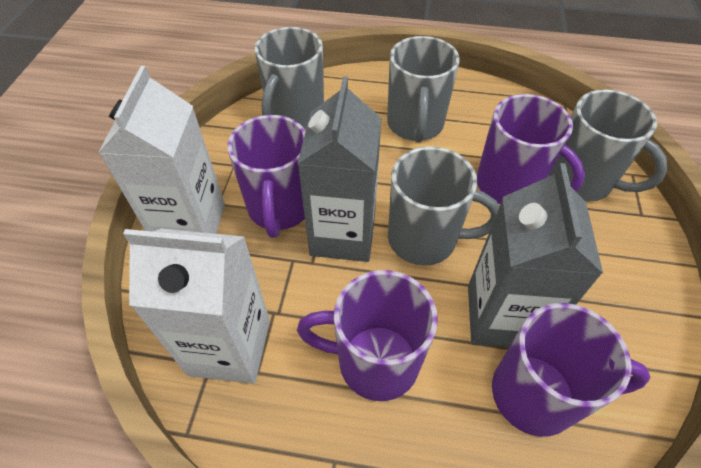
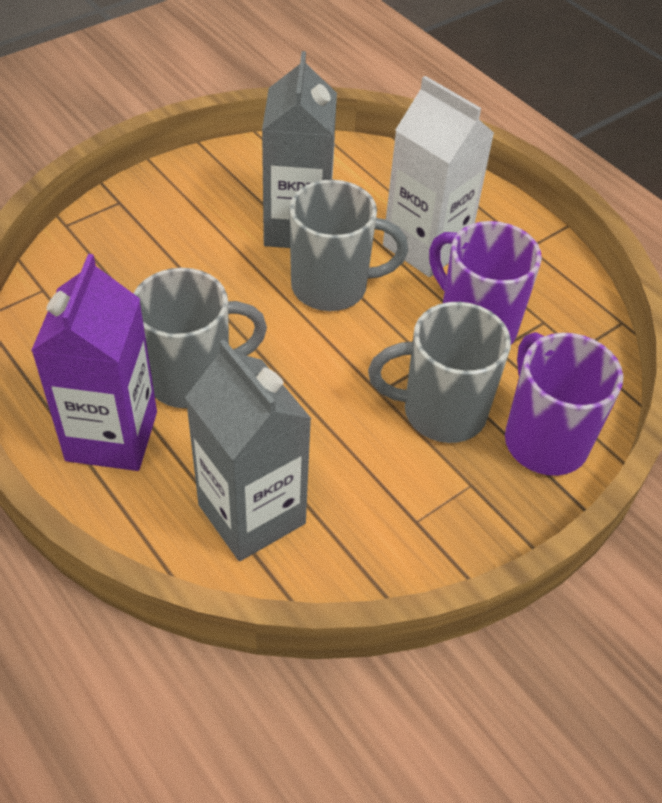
grey mug: 4 -> 3
purple carton: 0 -> 1
purple mug: 4 -> 2
white carton: 2 -> 1

